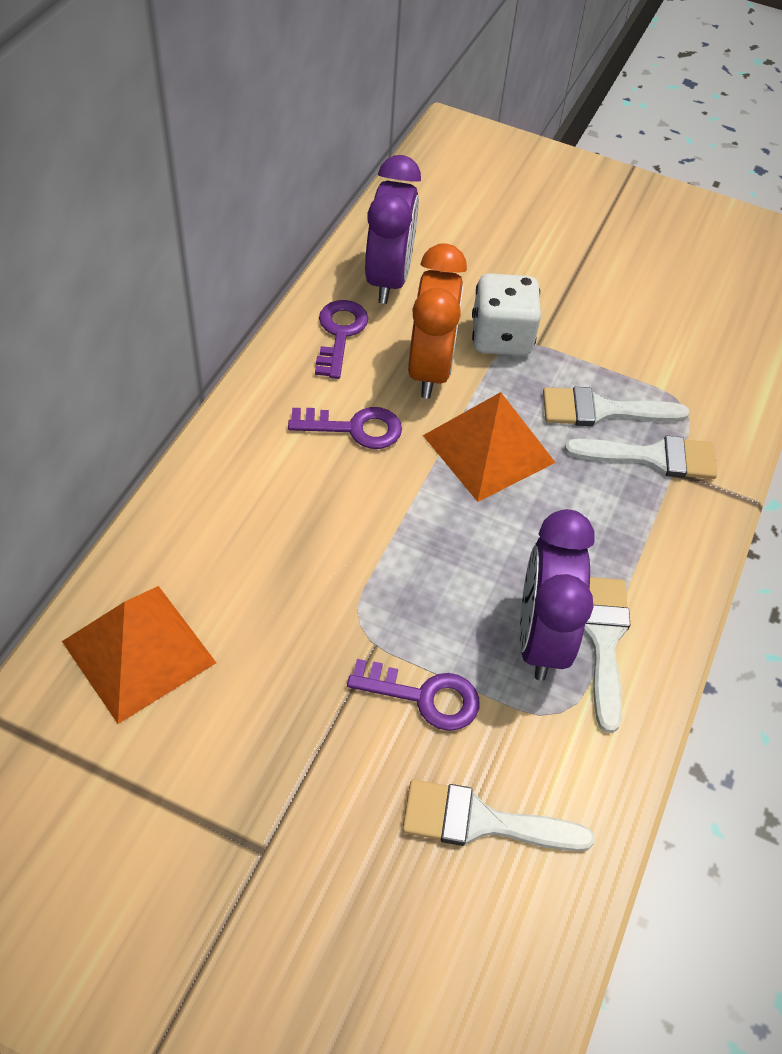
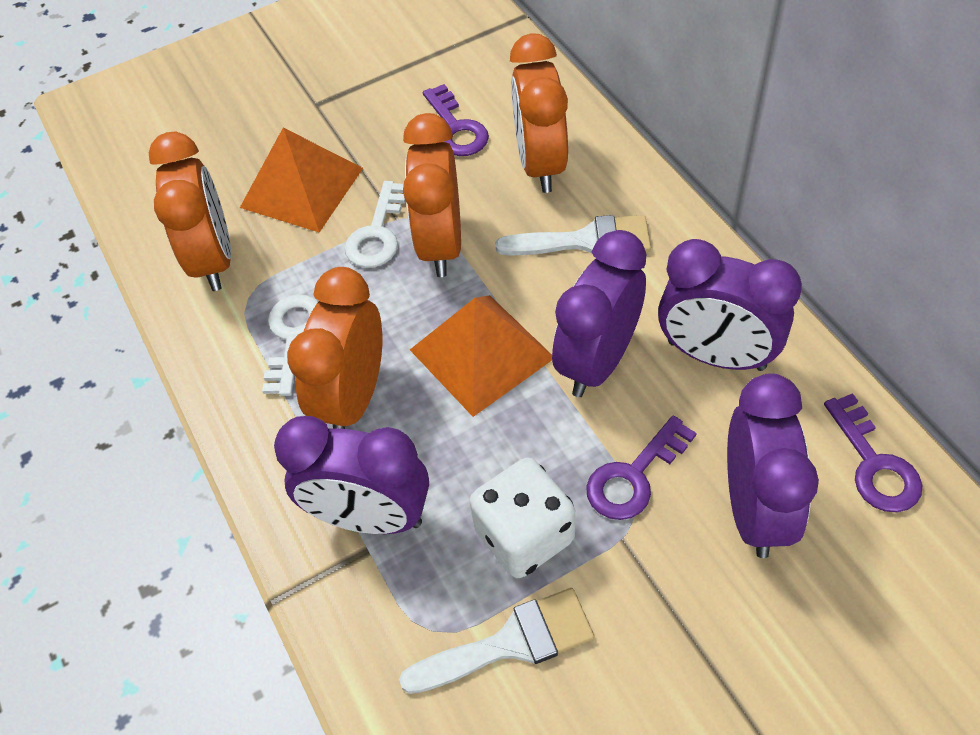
orange clock: 1 -> 4
purple clock: 2 -> 4
white brush: 4 -> 2
white key: 0 -> 2

